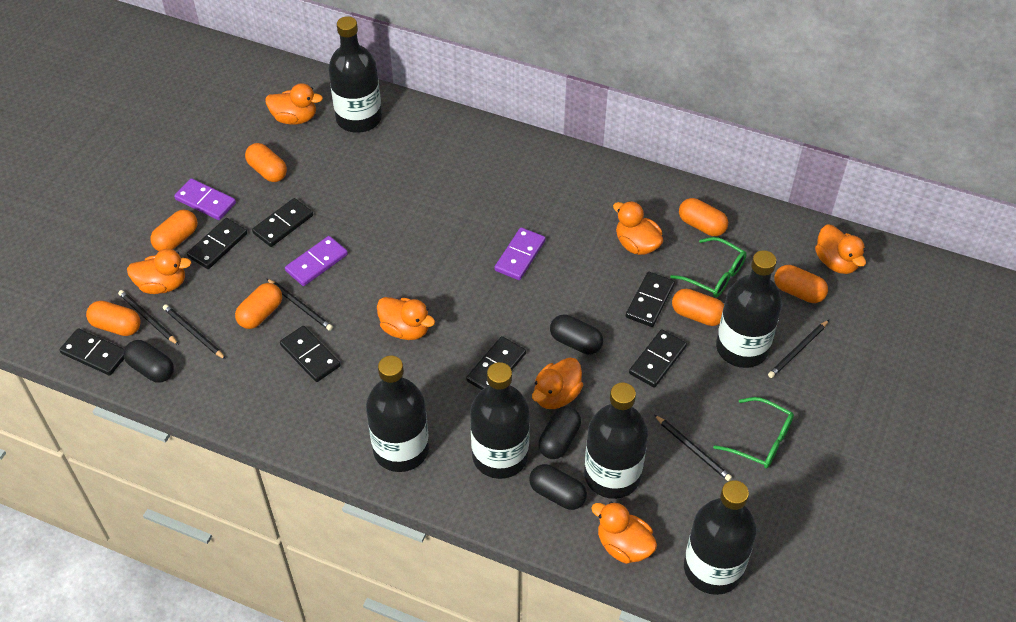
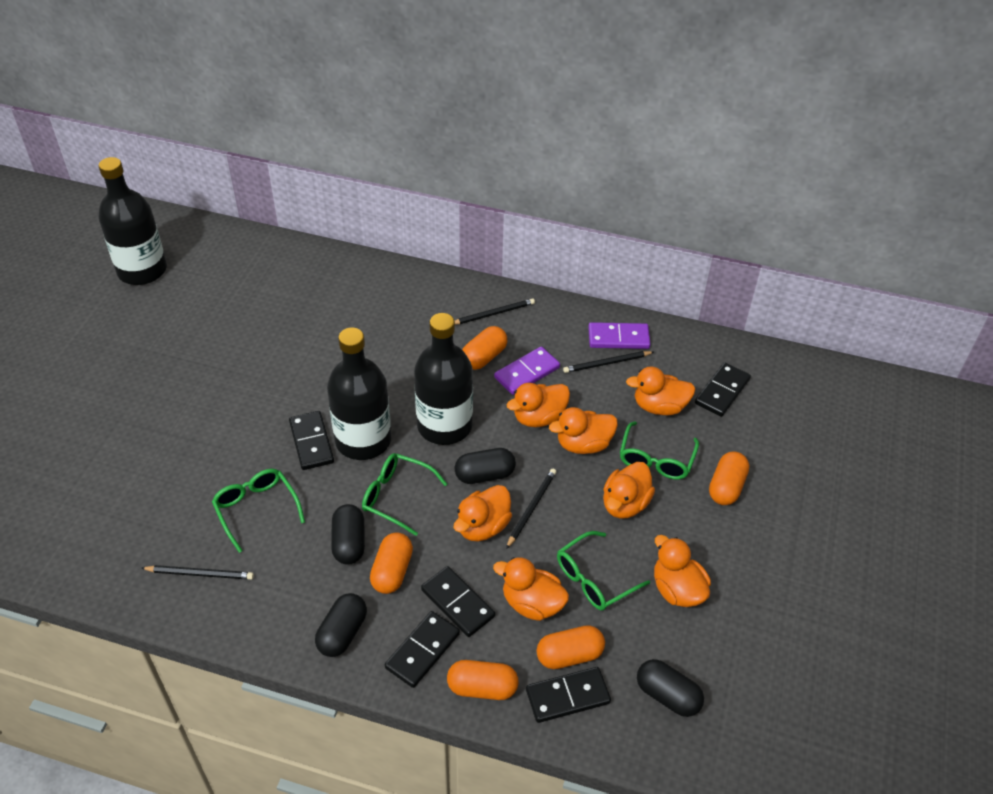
black bottle: 6 -> 3
black domino: 7 -> 5
black pencil: 5 -> 4
green glasses: 2 -> 4
orange capsule: 7 -> 5
purple domino: 3 -> 2

